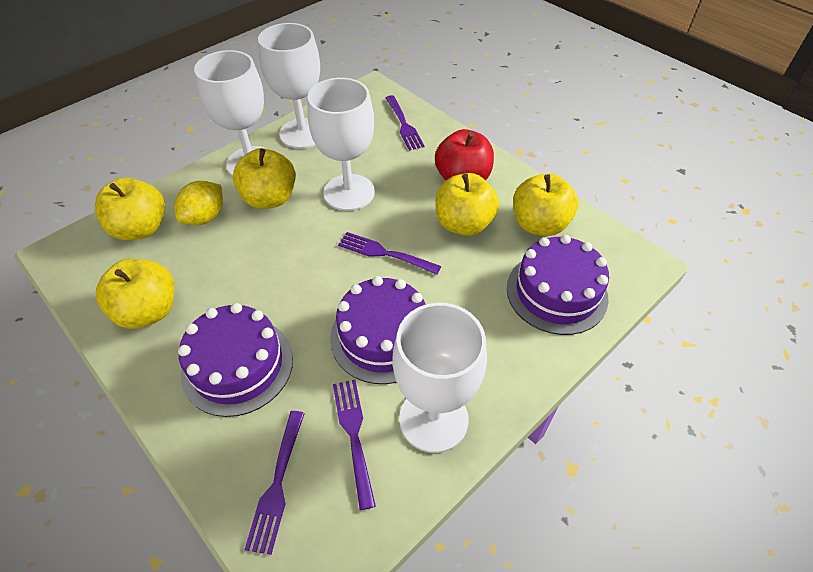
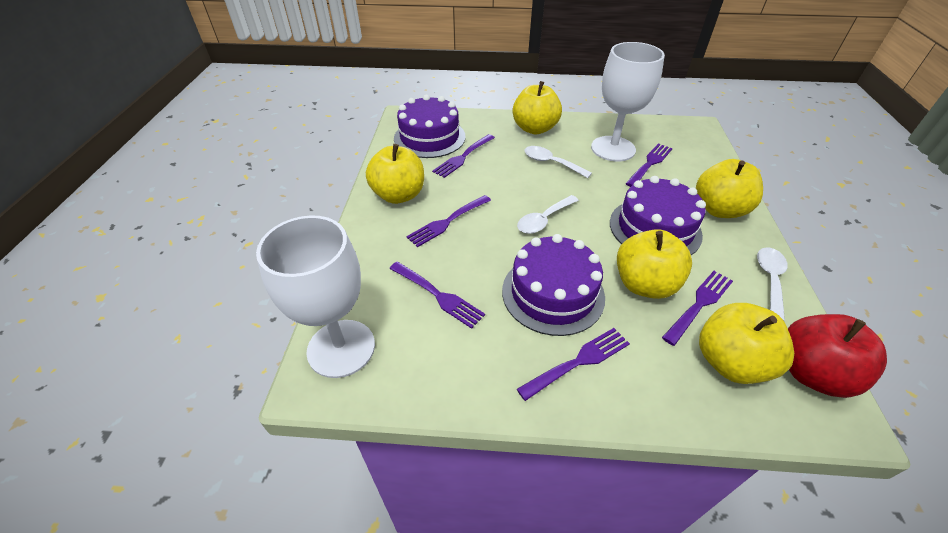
purple fork: 4 -> 6
white goblet: 4 -> 2
white spoon: 0 -> 3
yellow lemon: 1 -> 0

